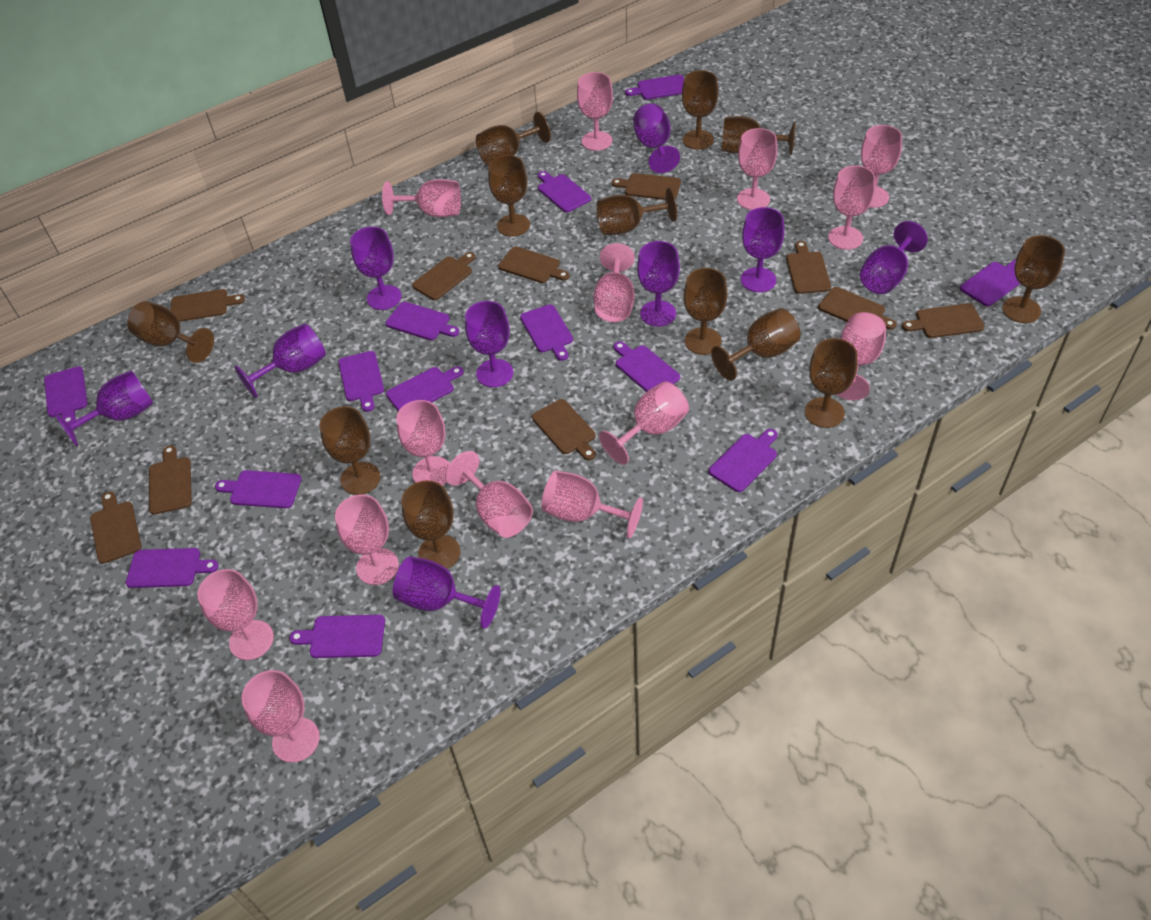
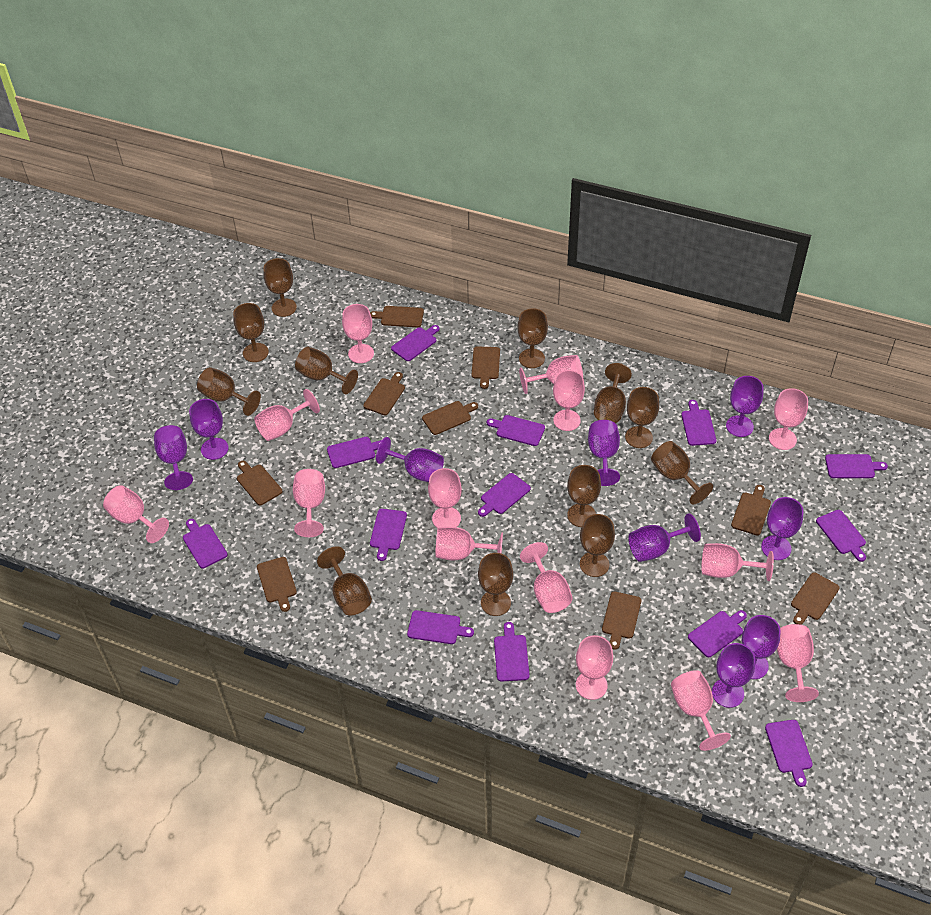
brown cutting board: 10 -> 9

